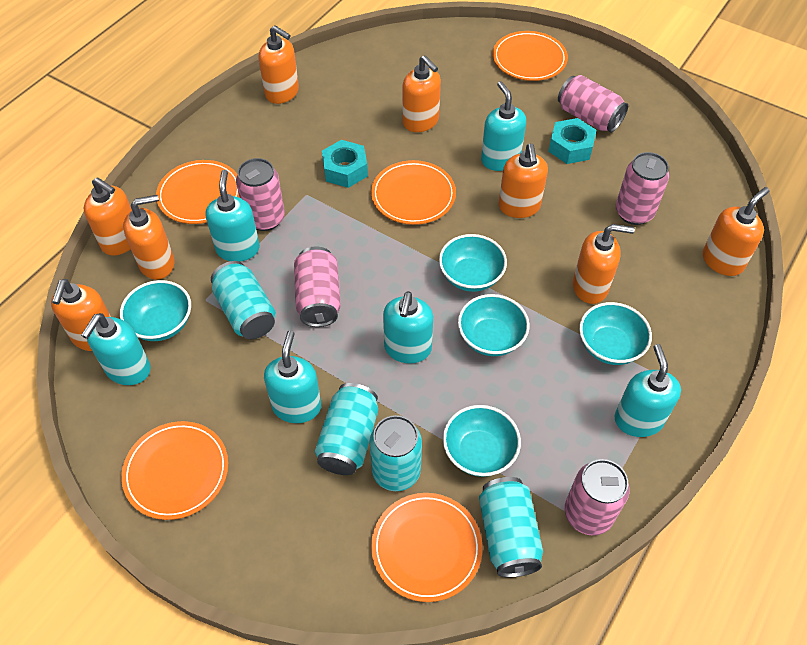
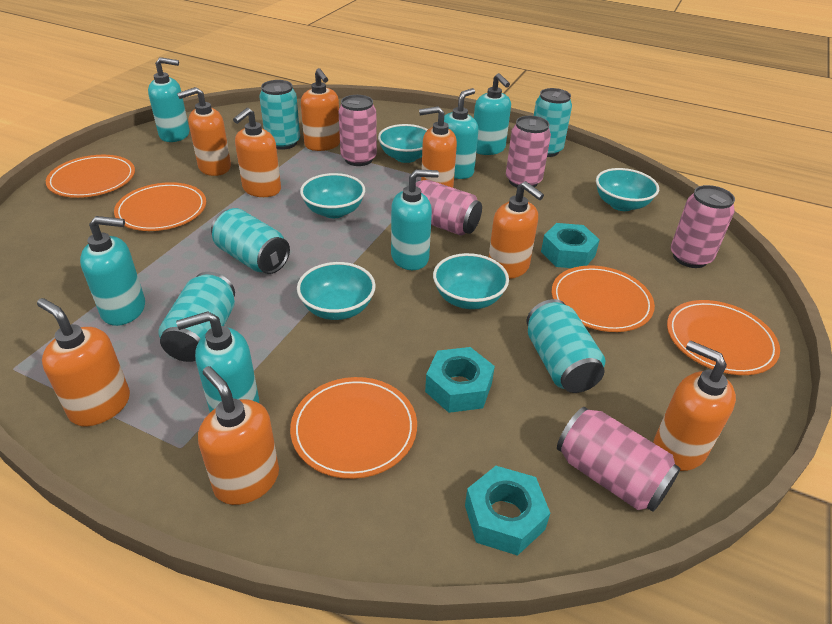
turquoise can: 4 -> 5
turquoise nut: 2 -> 3

